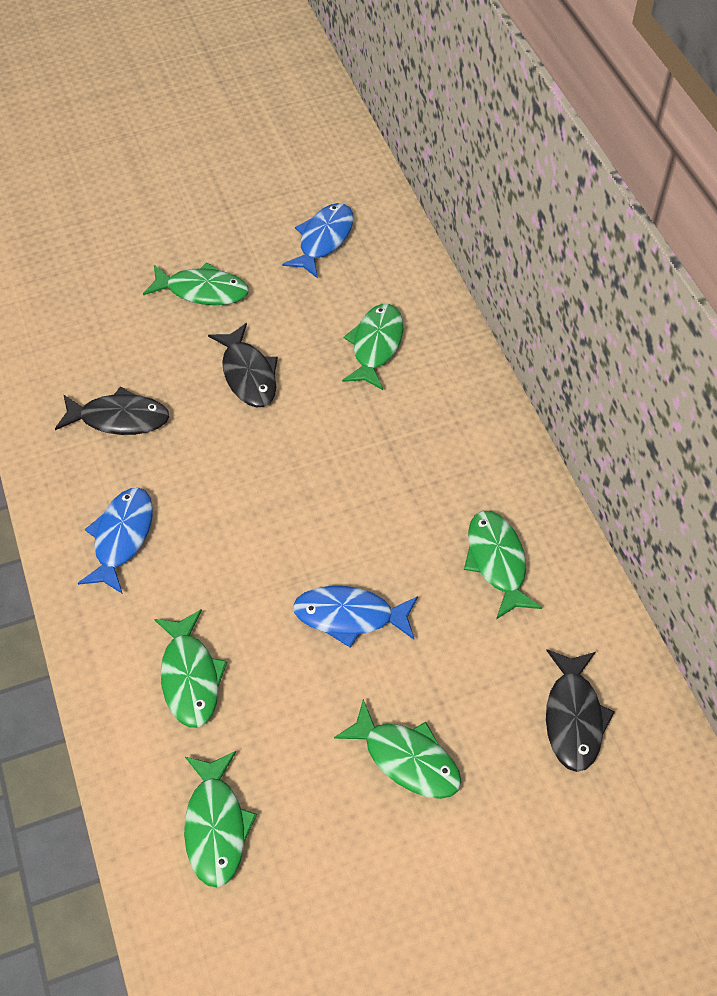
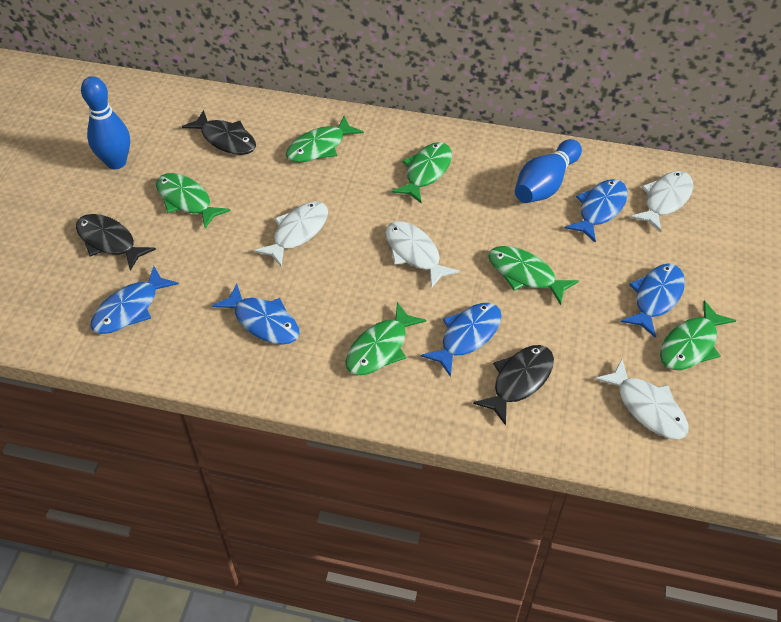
blue bowling pin: 0 -> 2
blue fish: 3 -> 5
white fish: 0 -> 4

